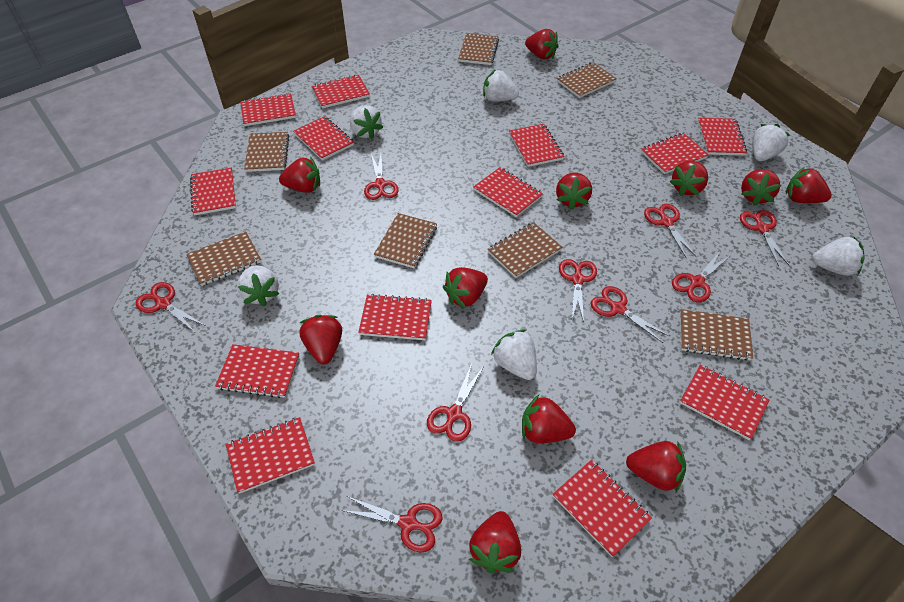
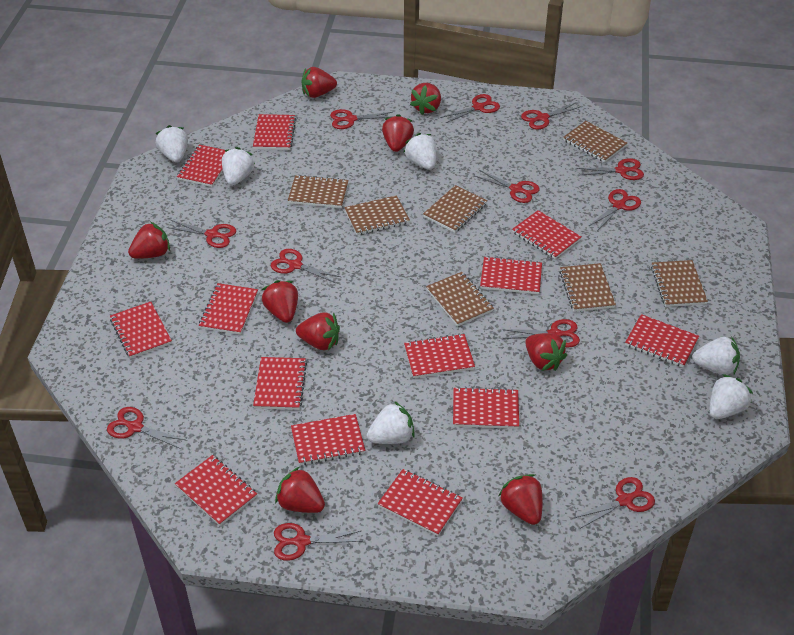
red scissors: 9 -> 12
red strawberry: 11 -> 9

